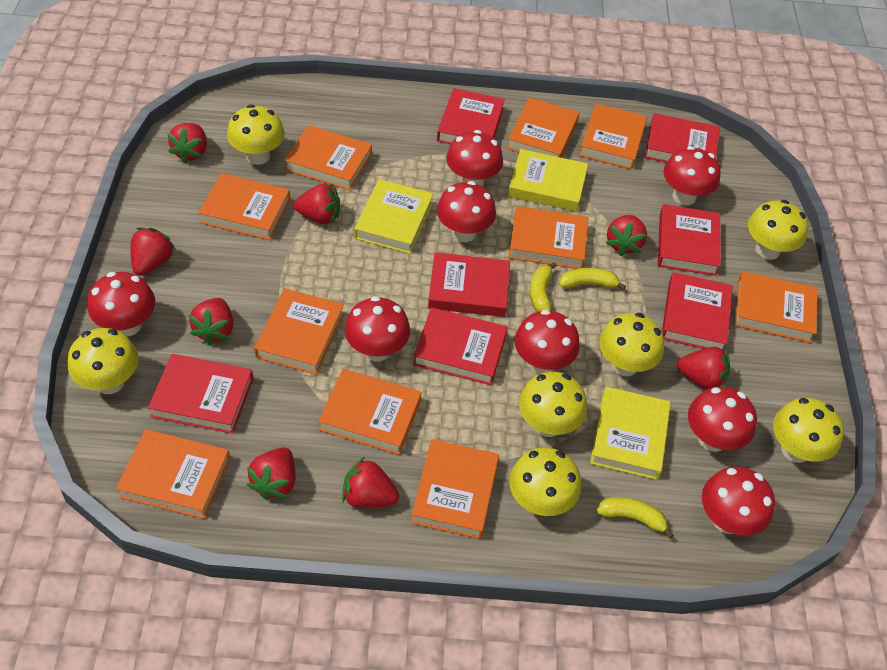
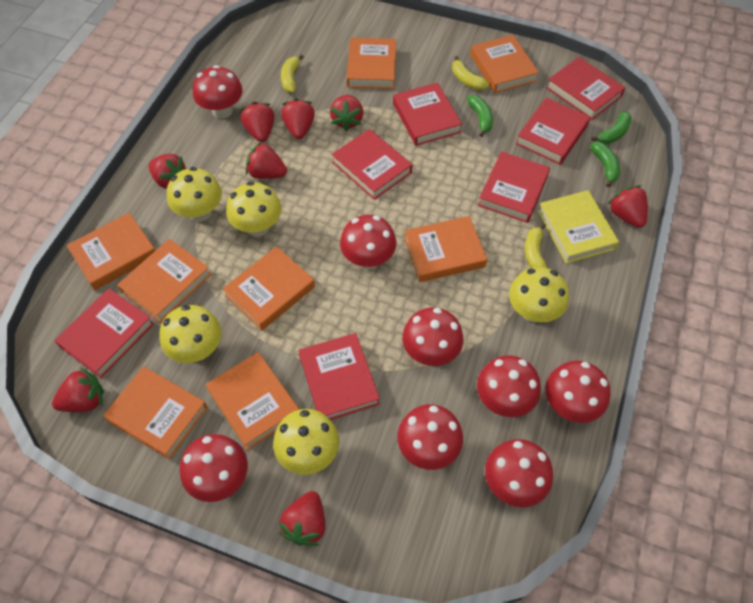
green banana: 0 -> 3
orange book: 10 -> 8
yellow book: 3 -> 1
yellow mushroom: 7 -> 5

